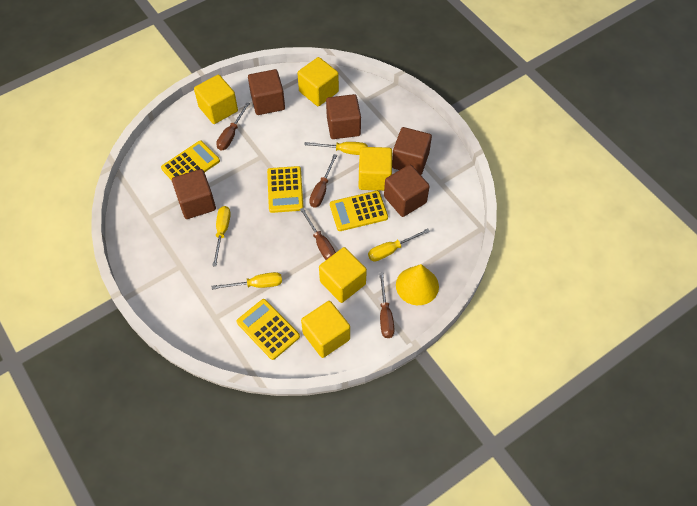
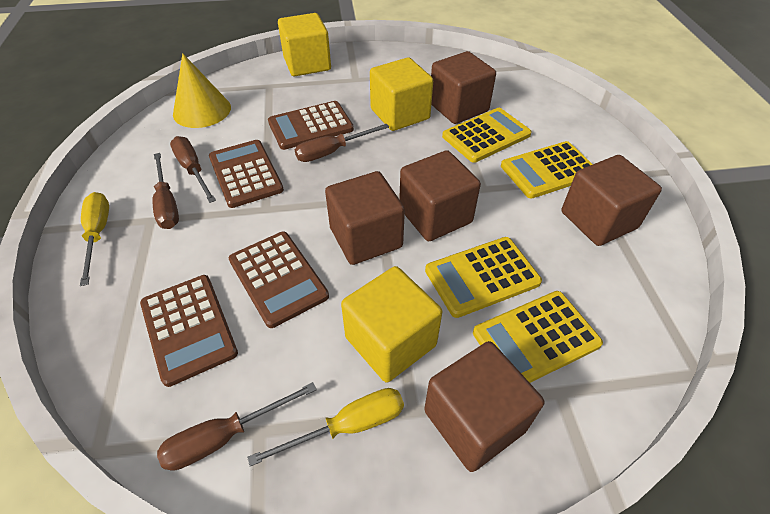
brown calculator: 0 -> 4
yellow cube: 5 -> 3
yellow screwdriver: 4 -> 2

